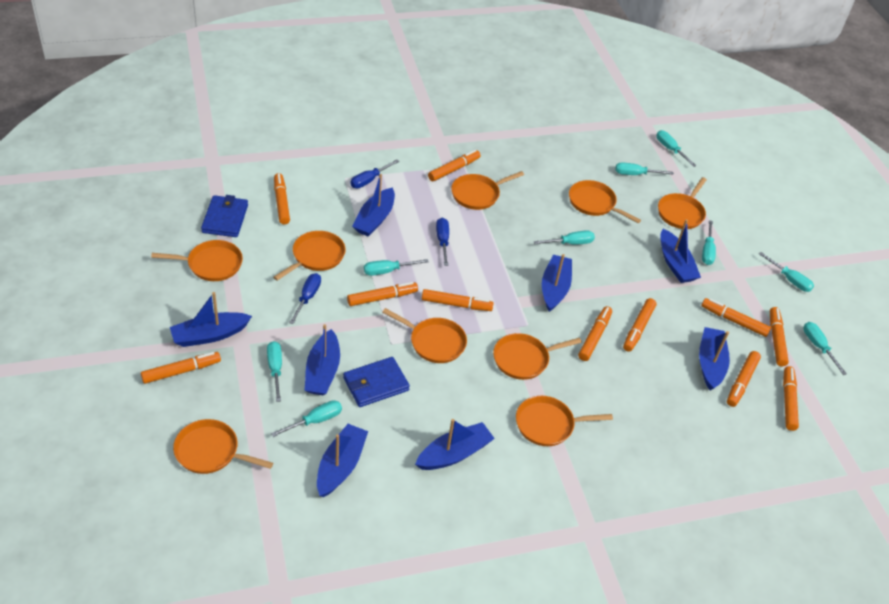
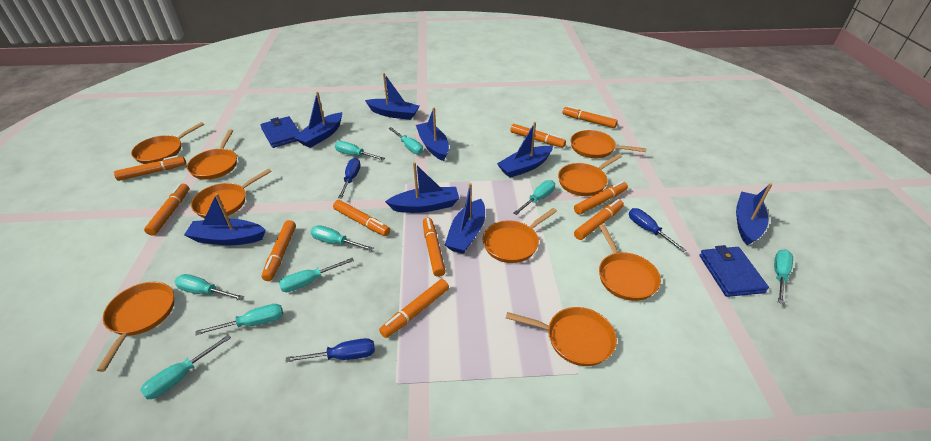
orange marker: 11 -> 10

